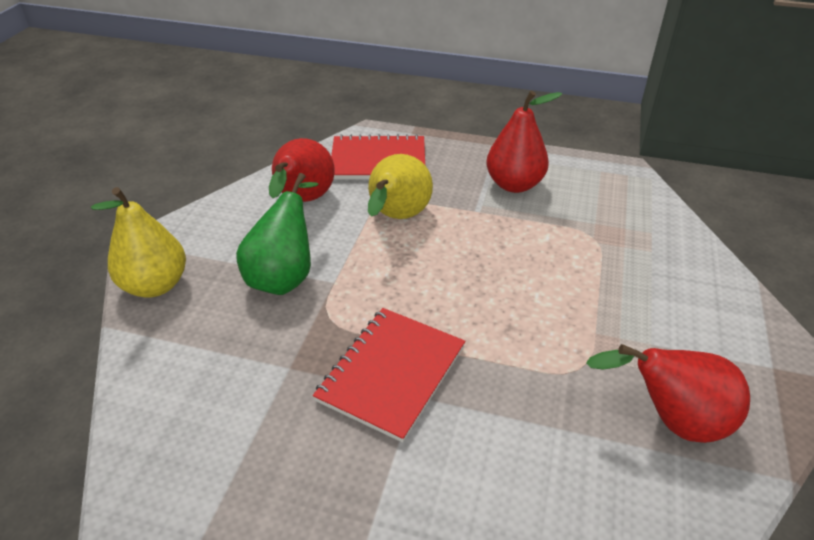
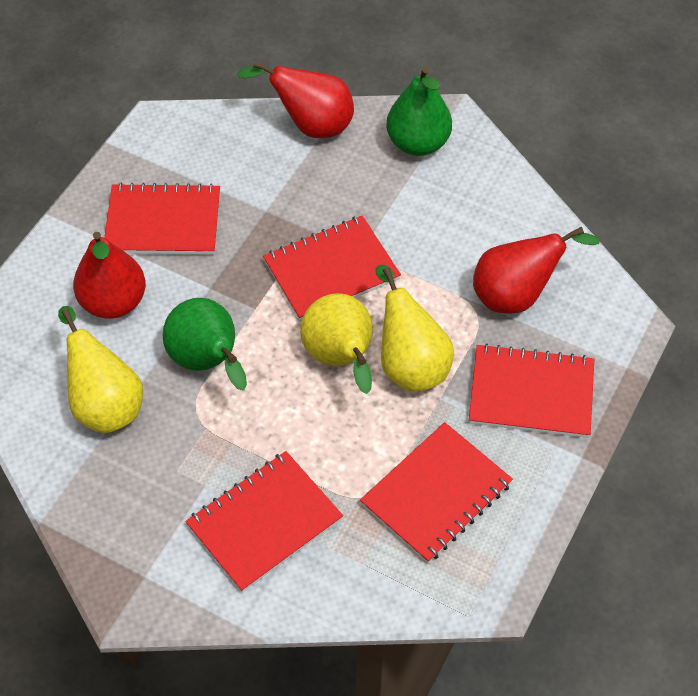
green pear: 1 -> 2
red notebook: 2 -> 5
yellow pear: 2 -> 3

